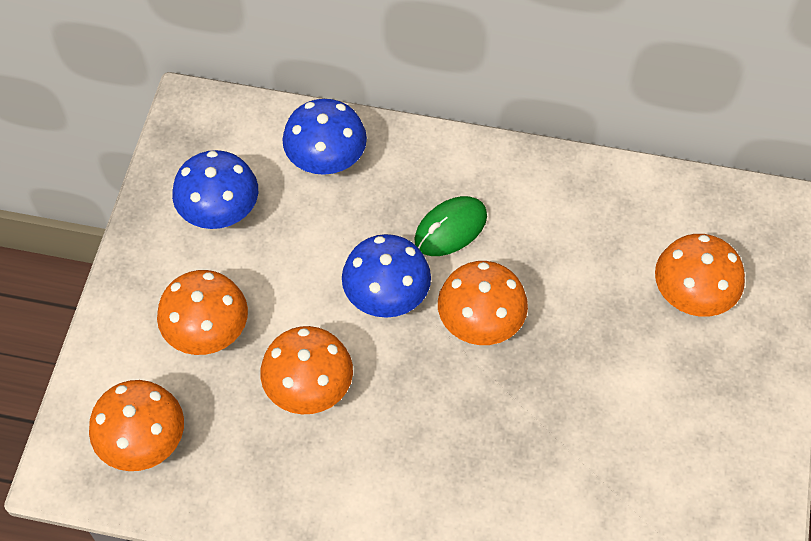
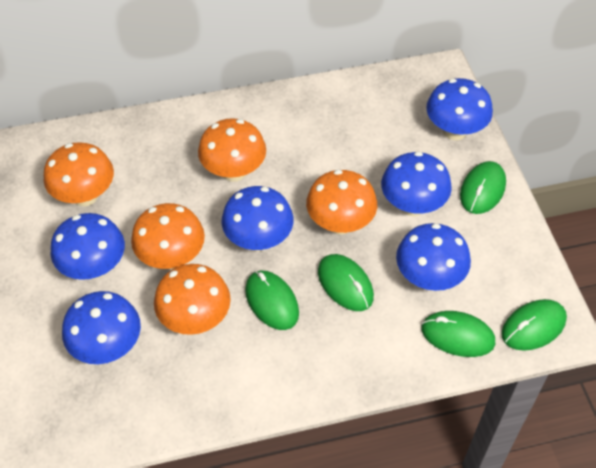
blue mushroom: 3 -> 6
green mouse: 1 -> 5

